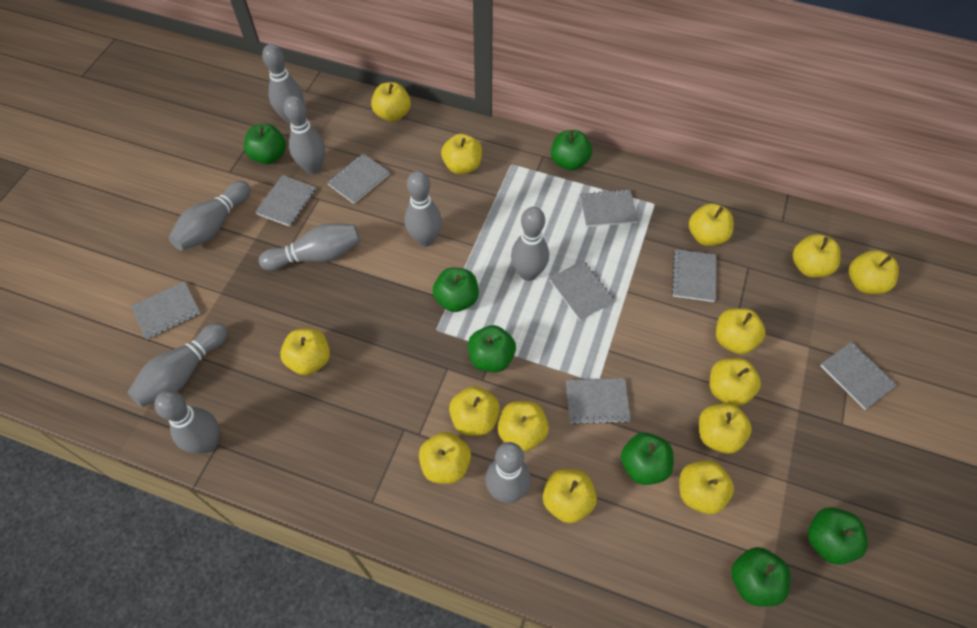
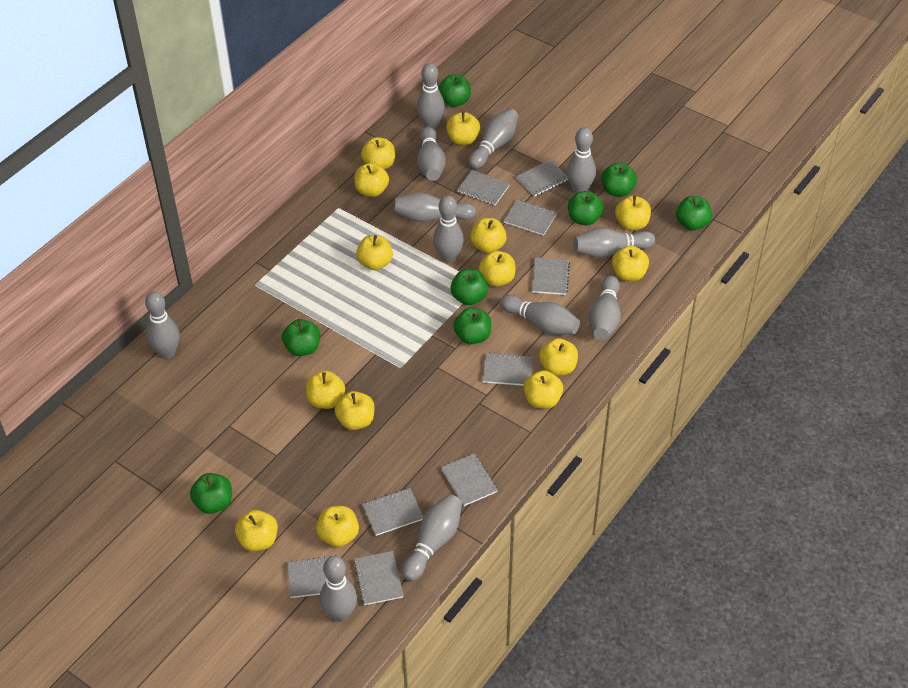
green apple: 7 -> 8
grey bowling pin: 9 -> 12
grey notebook: 8 -> 9

